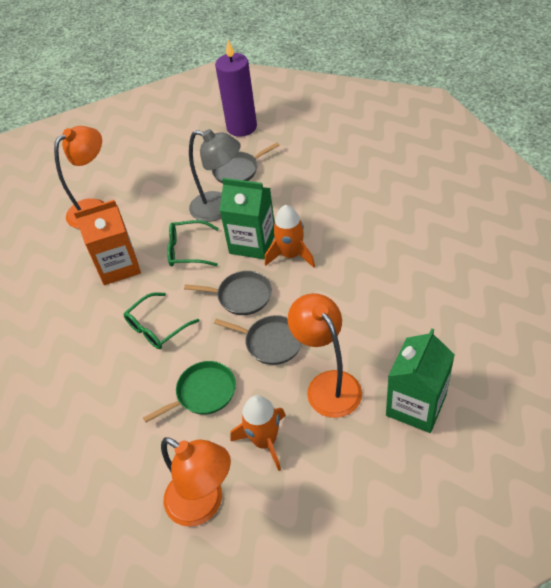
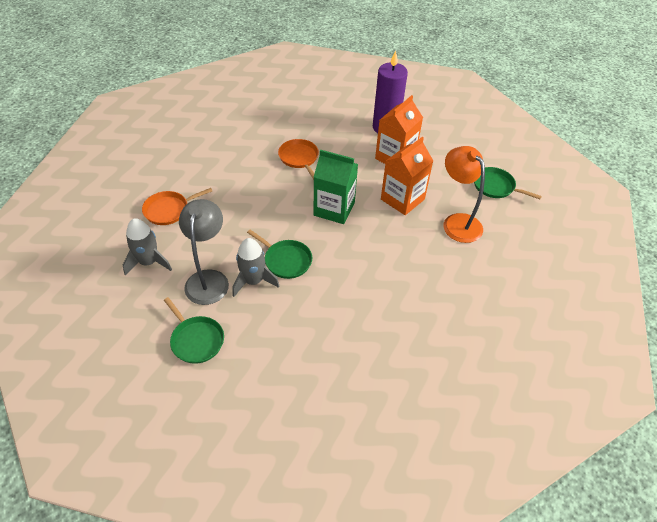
green carton: 2 -> 1
green glasses: 2 -> 0
green pan: 1 -> 3
grey pan: 3 -> 0
grey rocket: 0 -> 2
orange carton: 1 -> 2
orange lamp: 3 -> 1
orange pan: 0 -> 2
orange rocket: 2 -> 0

